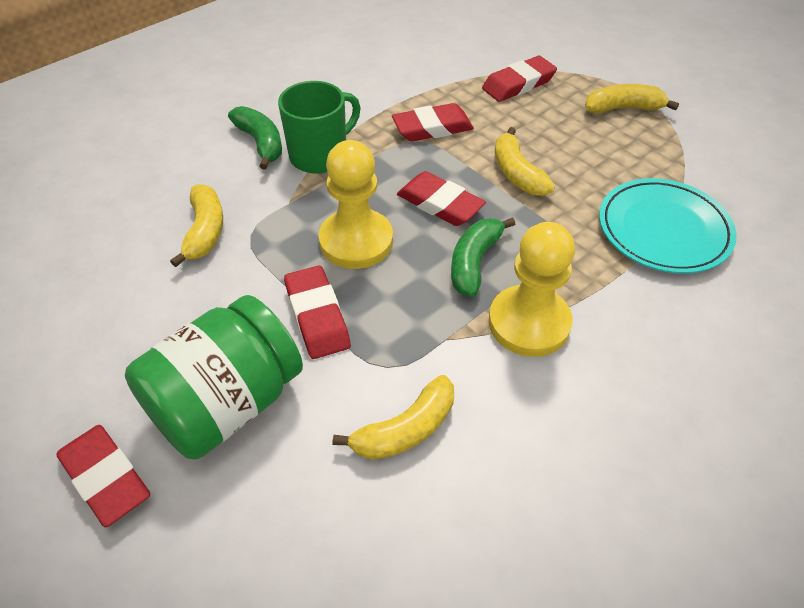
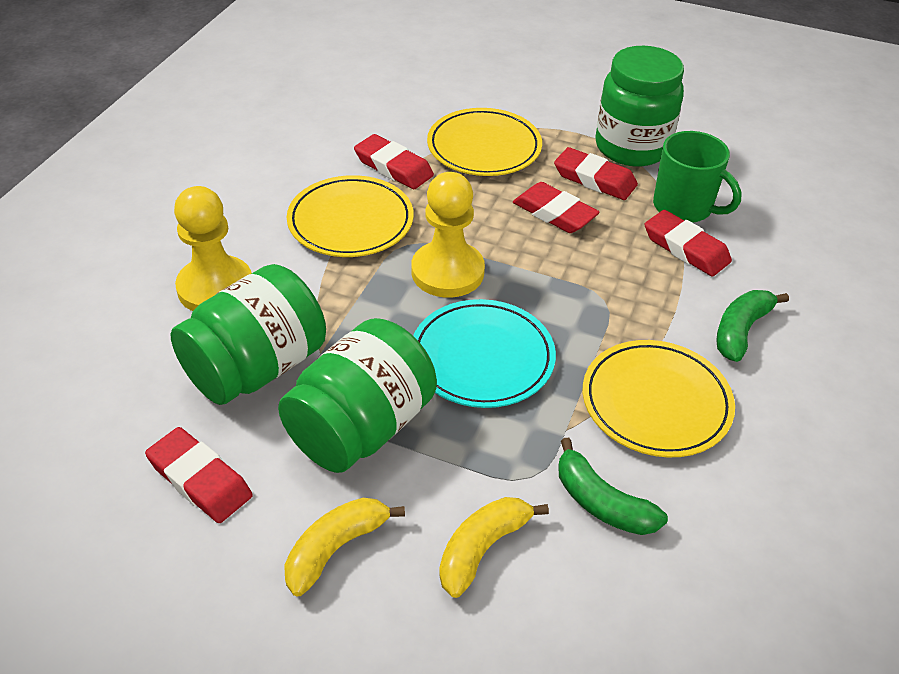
green jar: 1 -> 3
yellow banana: 4 -> 2
yellow plate: 0 -> 3

